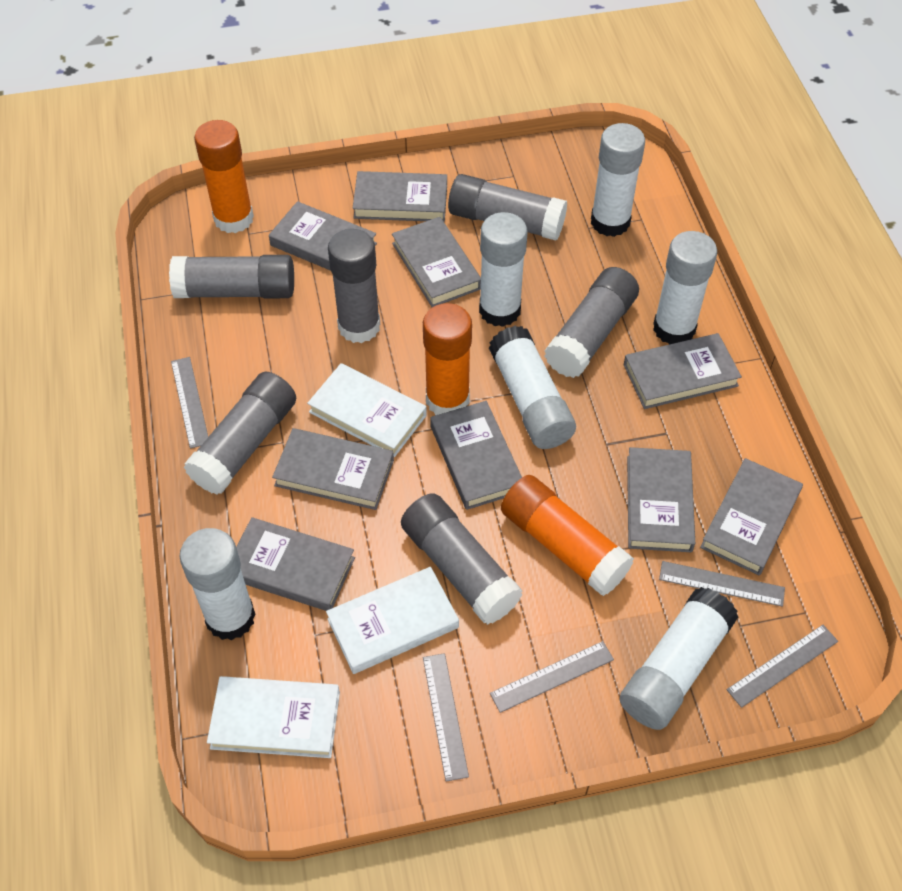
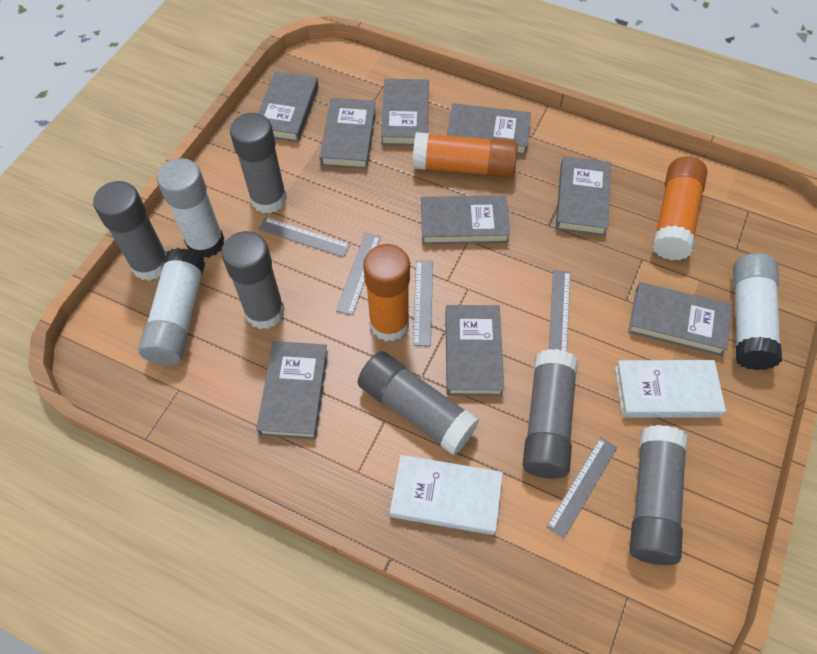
white book: 3 -> 2
white glue stick: 6 -> 3

